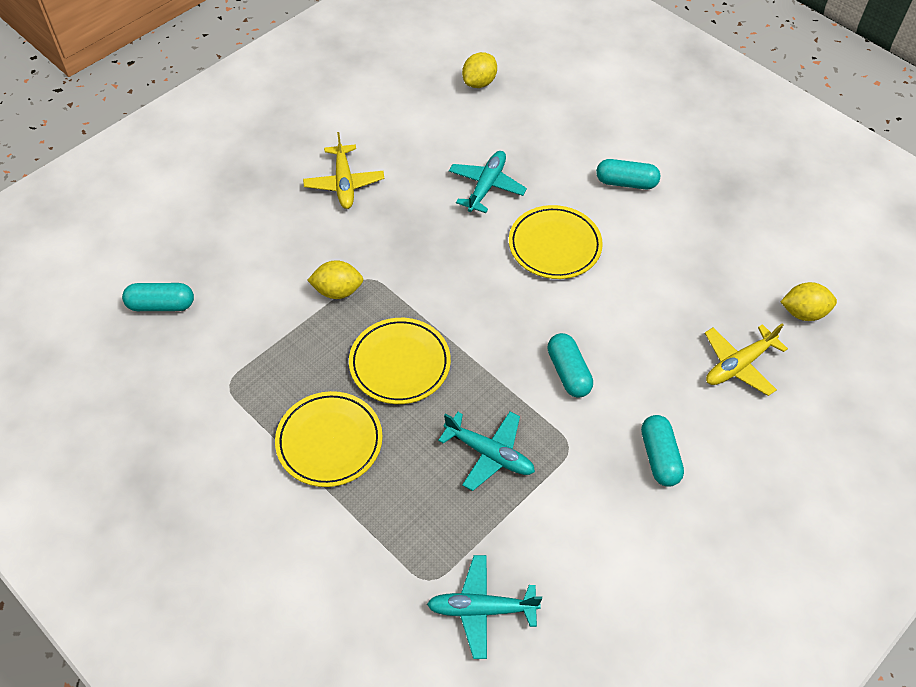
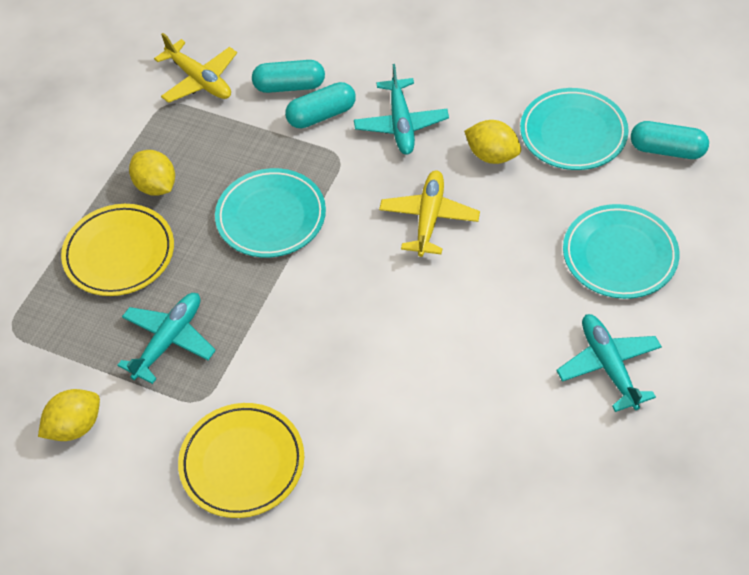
turquoise capsule: 4 -> 3
turquoise plate: 0 -> 3
yellow plate: 3 -> 2

